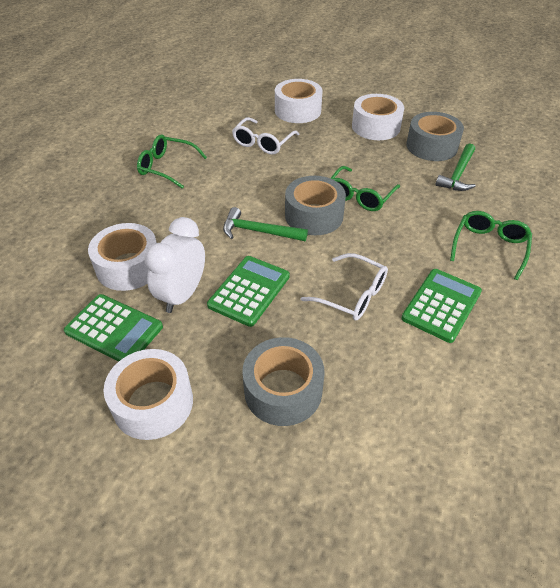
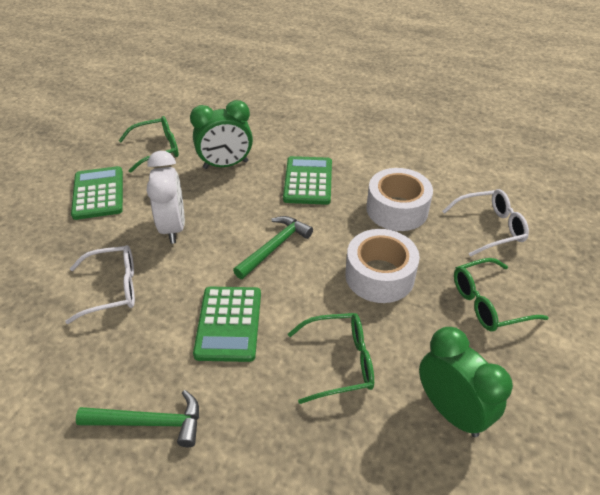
green clock: 0 -> 2
grey tape: 3 -> 0
white tape: 4 -> 2

